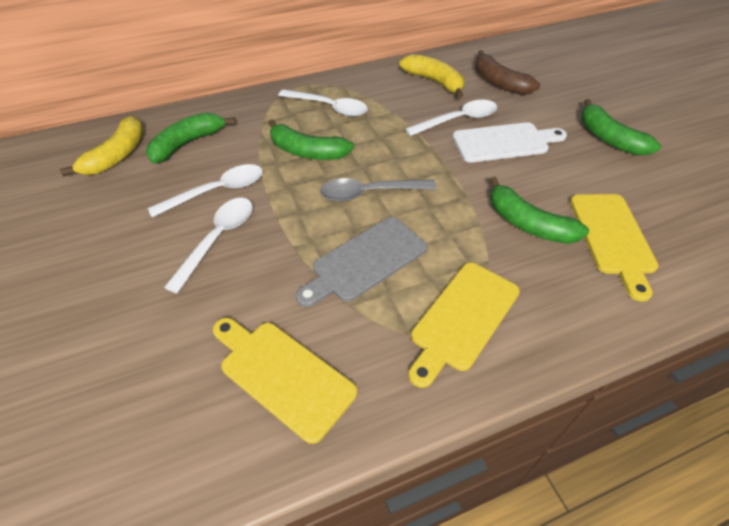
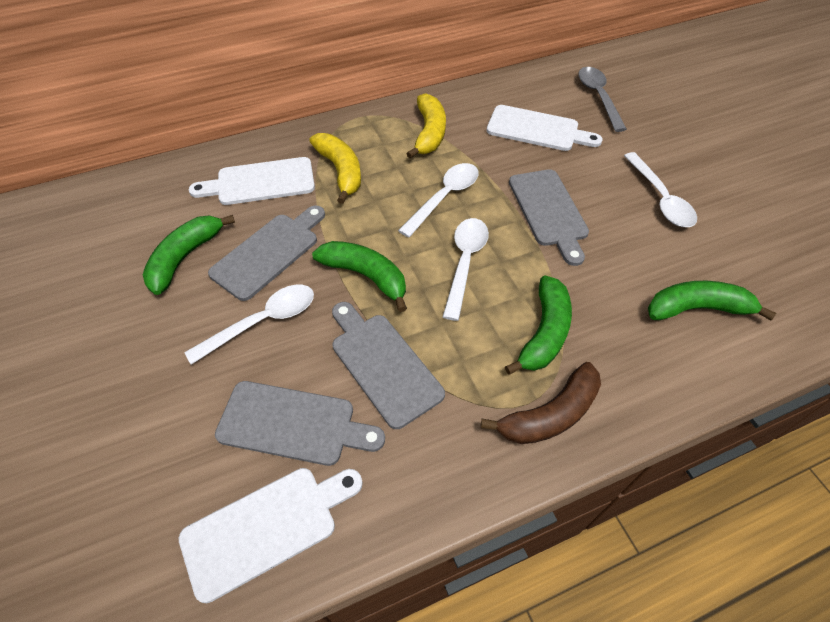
grey cutting board: 1 -> 4
white cutting board: 1 -> 3
yellow cutting board: 3 -> 0

